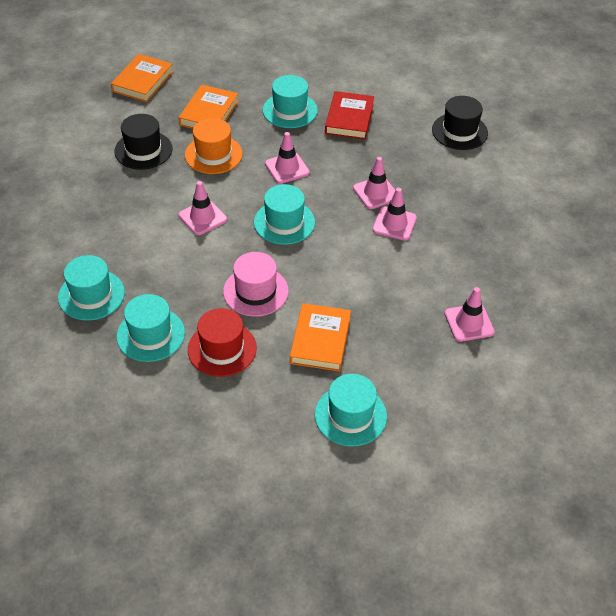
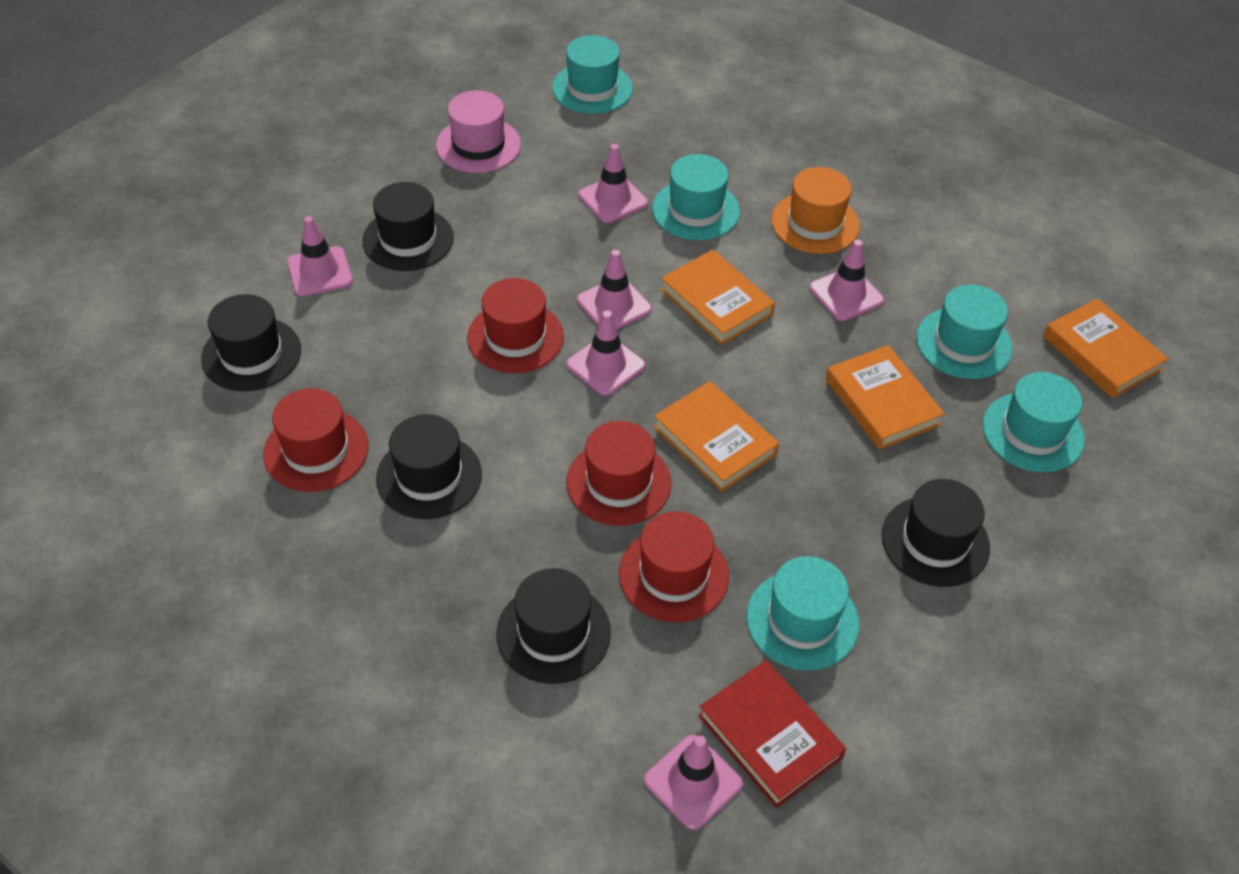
black hat: 2 -> 5
orange book: 3 -> 4
pink traffic cone: 5 -> 6
red hat: 1 -> 4

